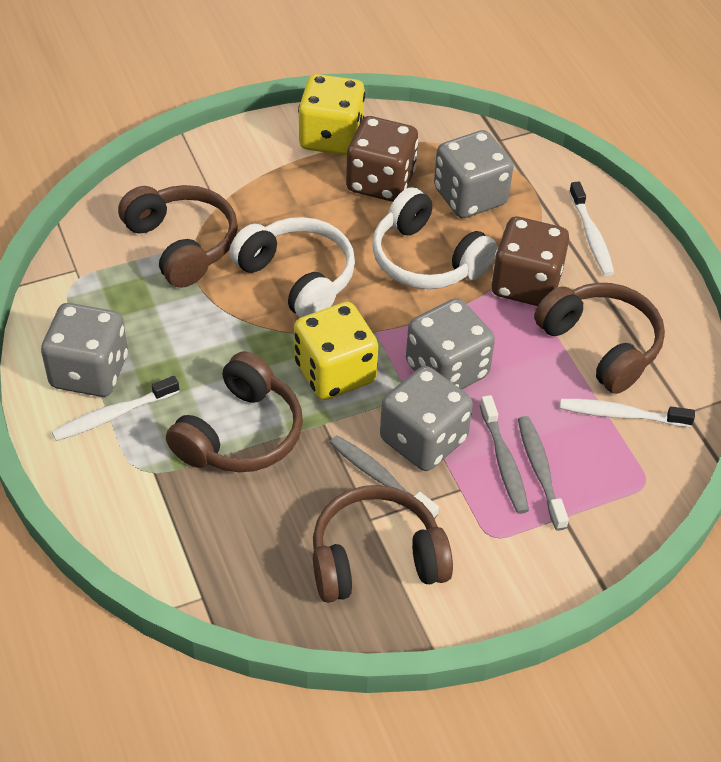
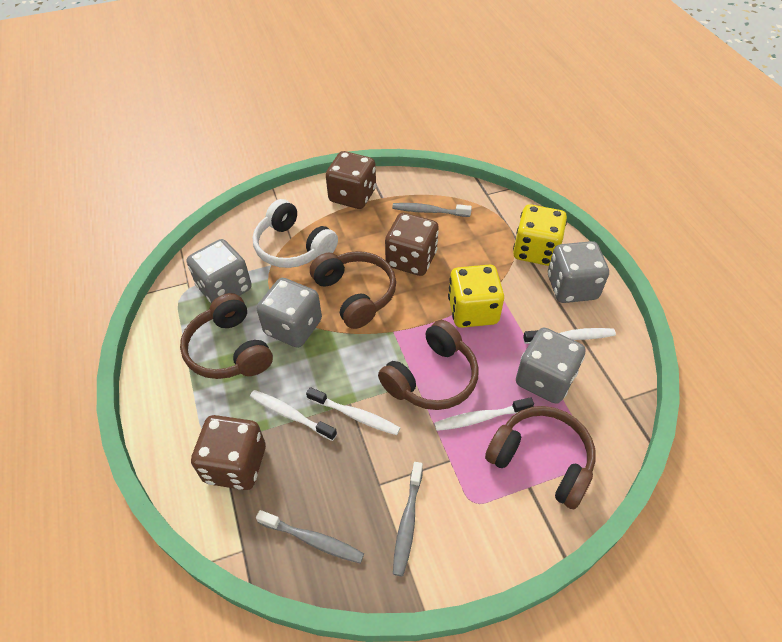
brown dice: 2 -> 3
white headphones: 2 -> 1
white toothbrush: 3 -> 4

